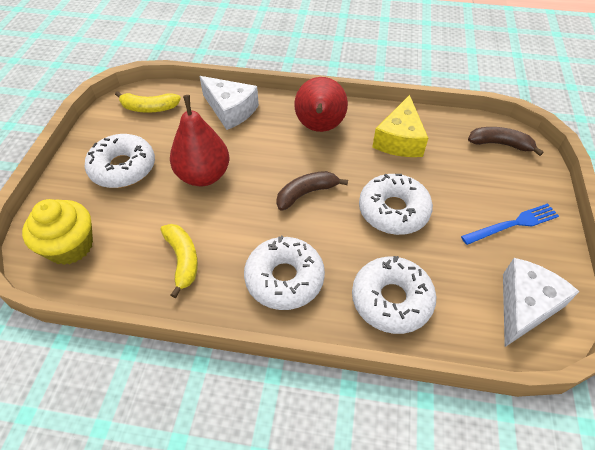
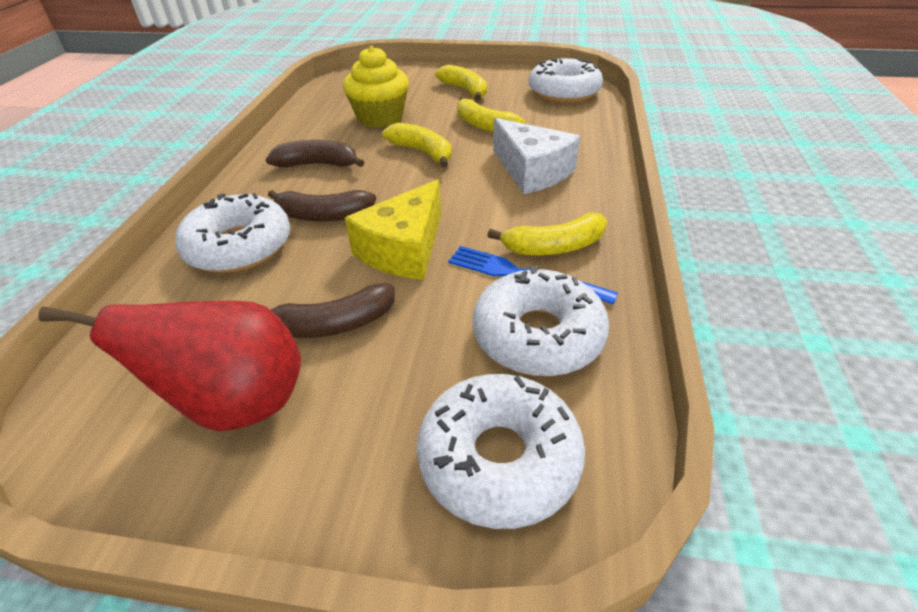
brown banana: 2 -> 3
red pear: 2 -> 1
white cheese: 2 -> 1
yellow banana: 2 -> 4

